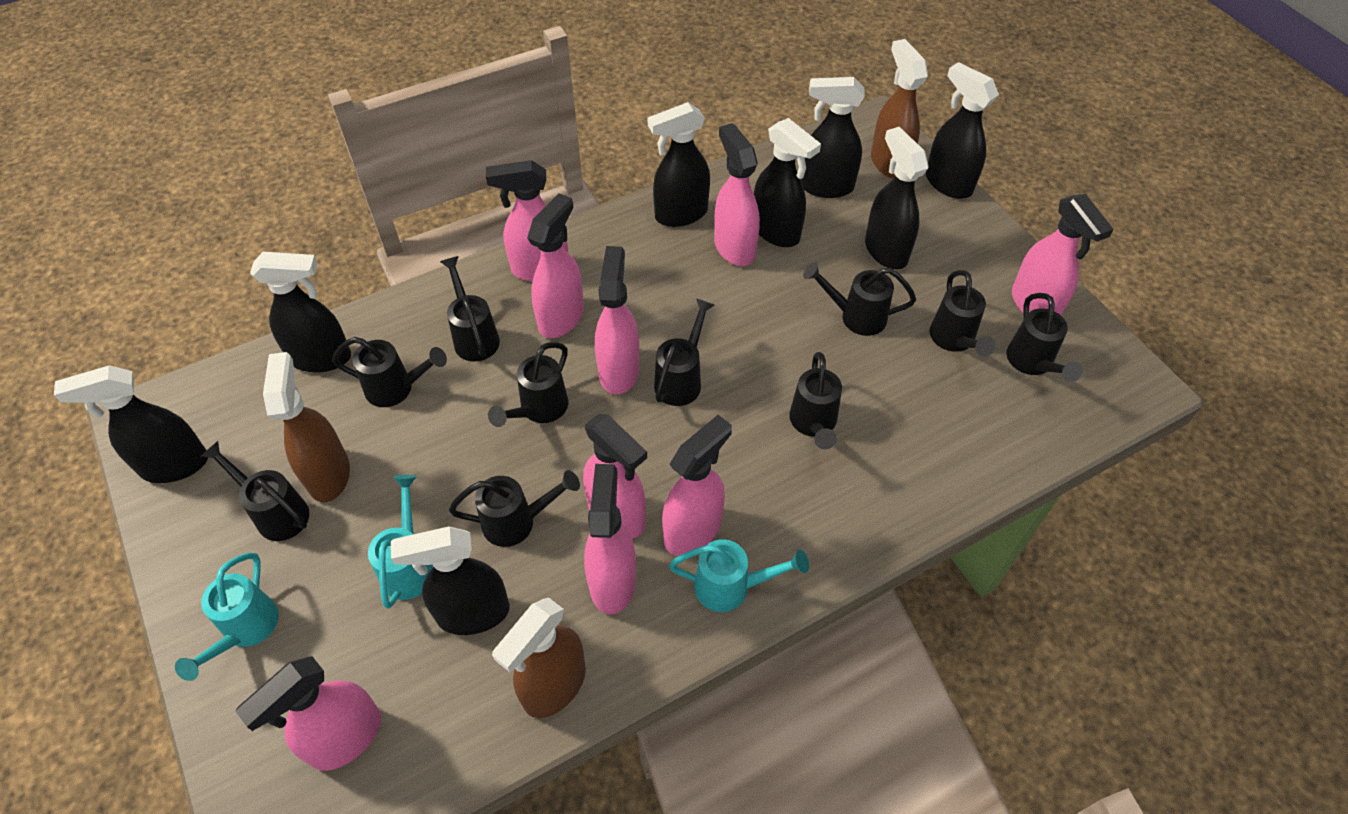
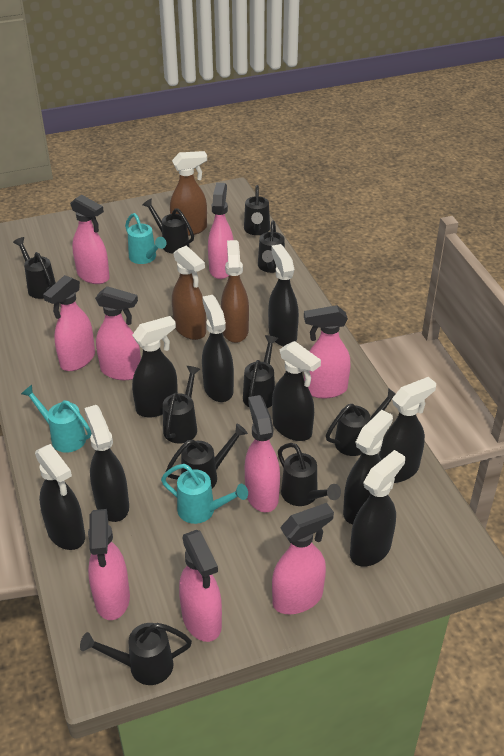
black spray bottle: 8 -> 9

